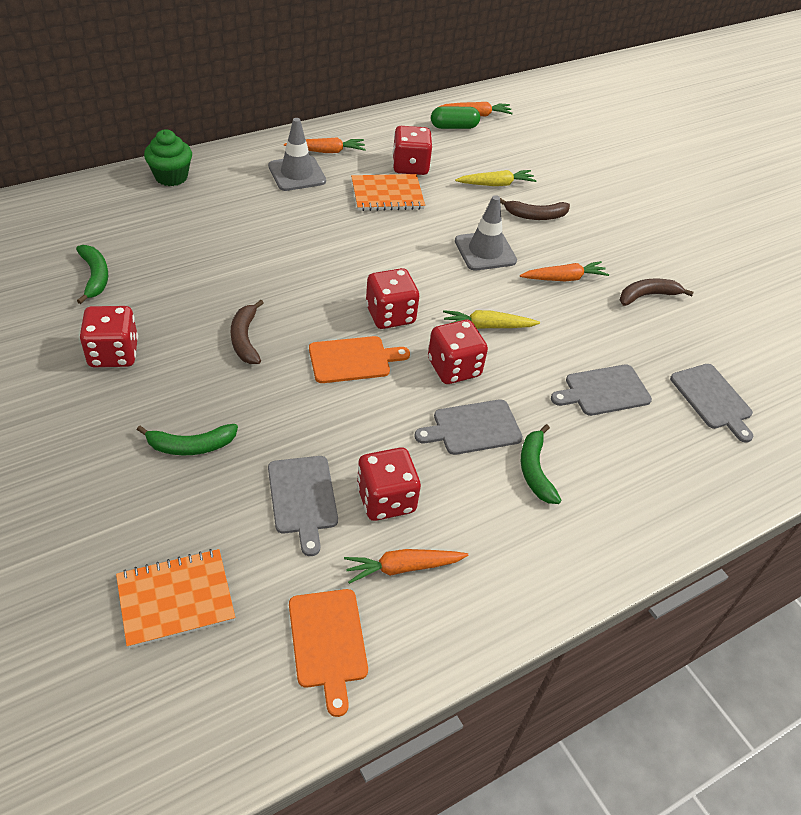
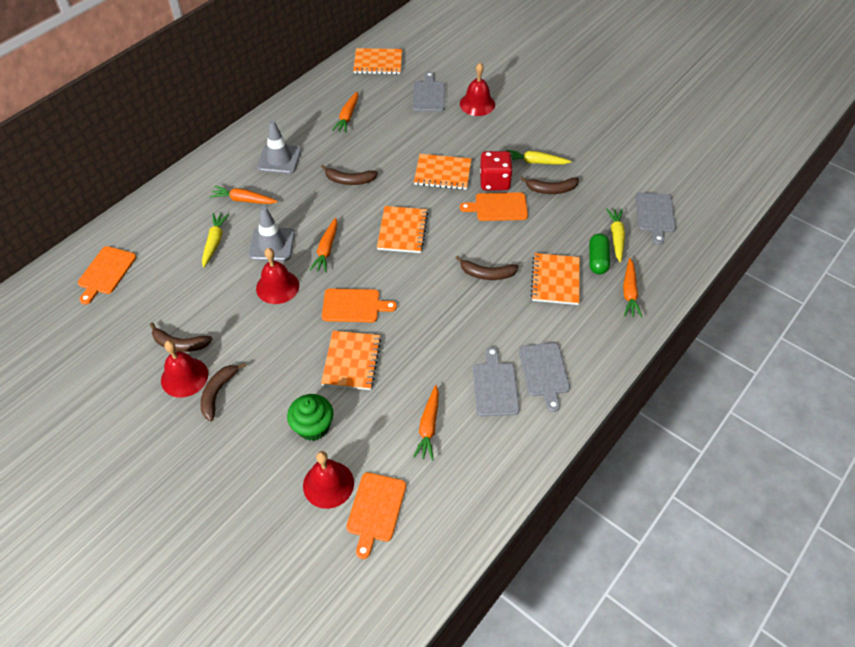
brown banana: 3 -> 5
green banana: 3 -> 0
orange carrot: 4 -> 5
orange cutting board: 2 -> 4
orange notebook: 2 -> 5
red bell: 0 -> 4
red dice: 5 -> 1
yellow carrot: 2 -> 3

